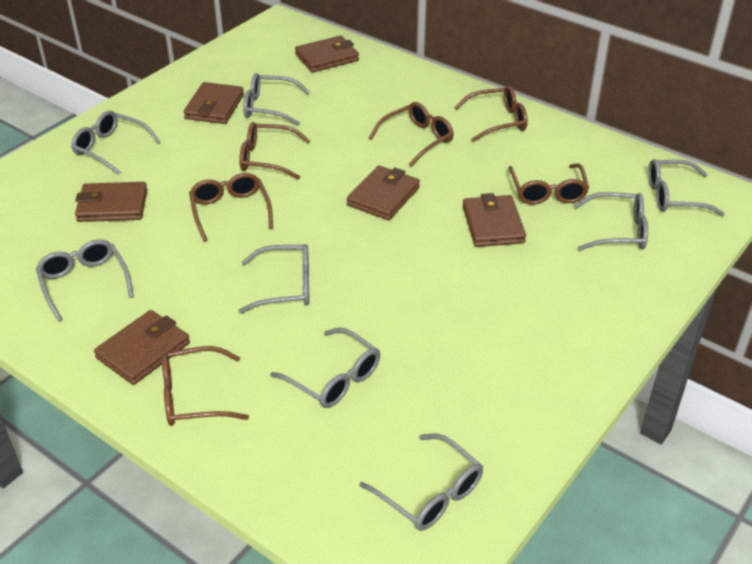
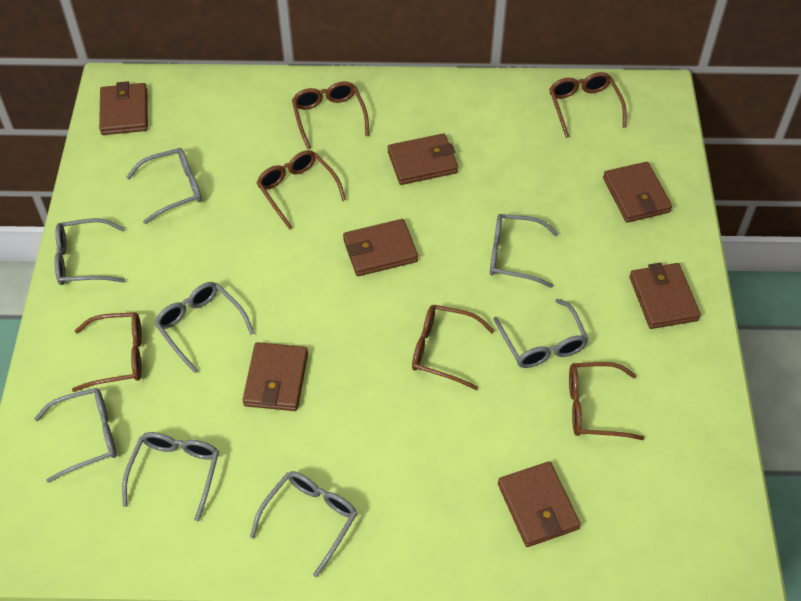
brown wallet: 6 -> 7

